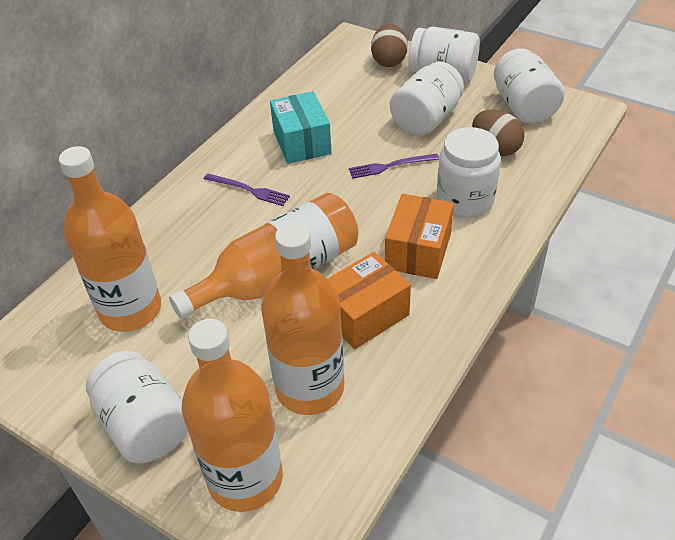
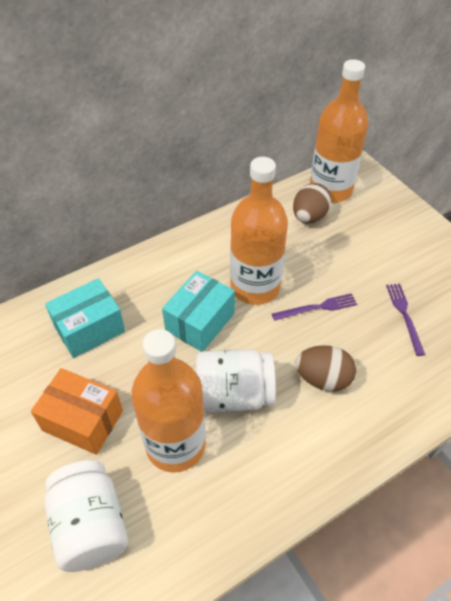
orange bottle: 4 -> 3
orange box: 2 -> 1
turquoise box: 1 -> 2
white jar: 5 -> 2

